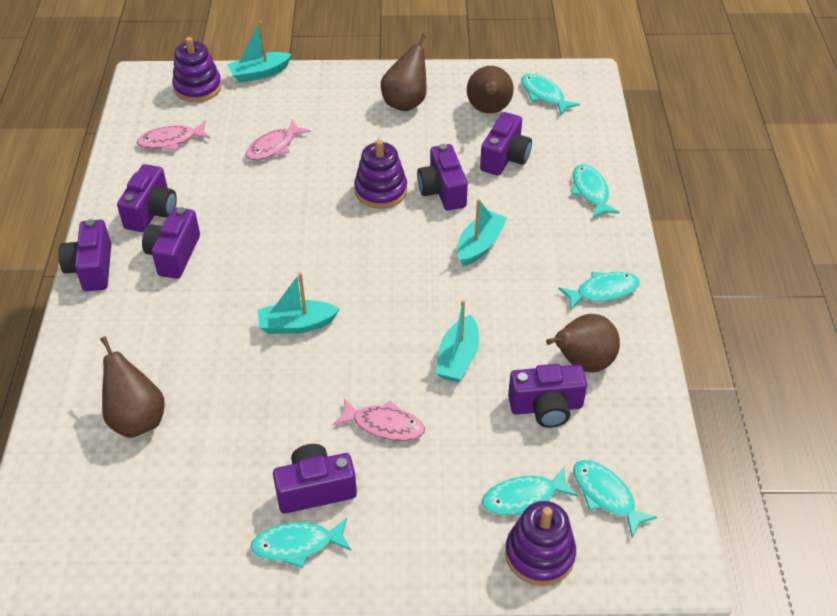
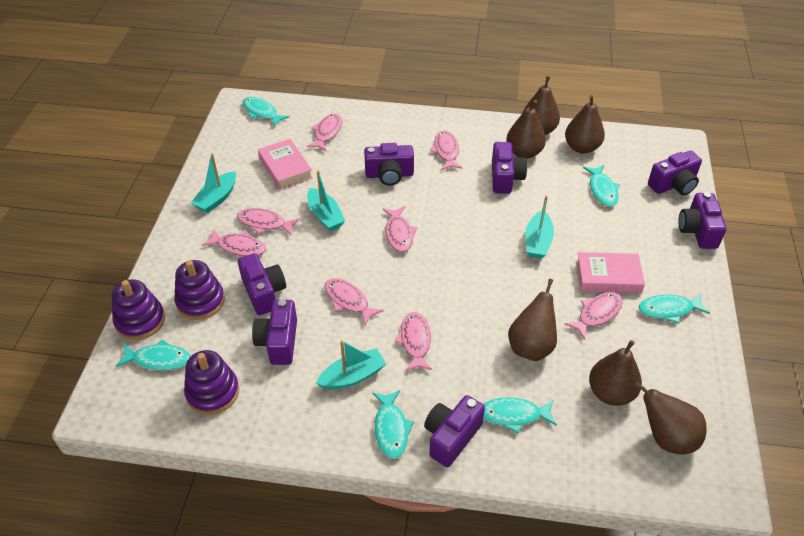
brown pear: 4 -> 6
pink book: 0 -> 2
pink fish: 3 -> 8

